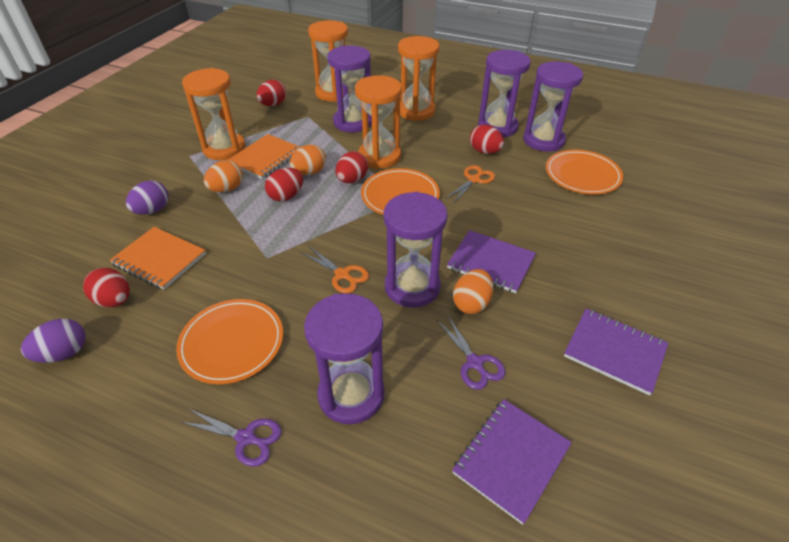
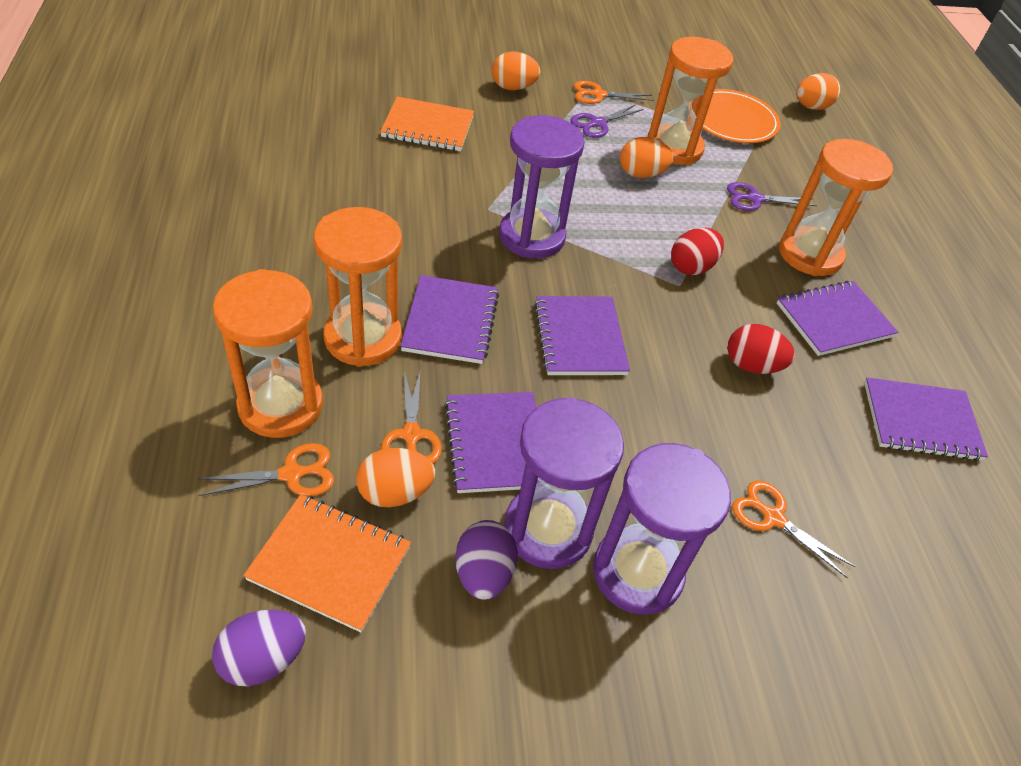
orange egg: 3 -> 4
orange plate: 3 -> 1
orange scissors: 2 -> 4
purple hourglass: 5 -> 3
purple notebook: 3 -> 5
red egg: 5 -> 2

